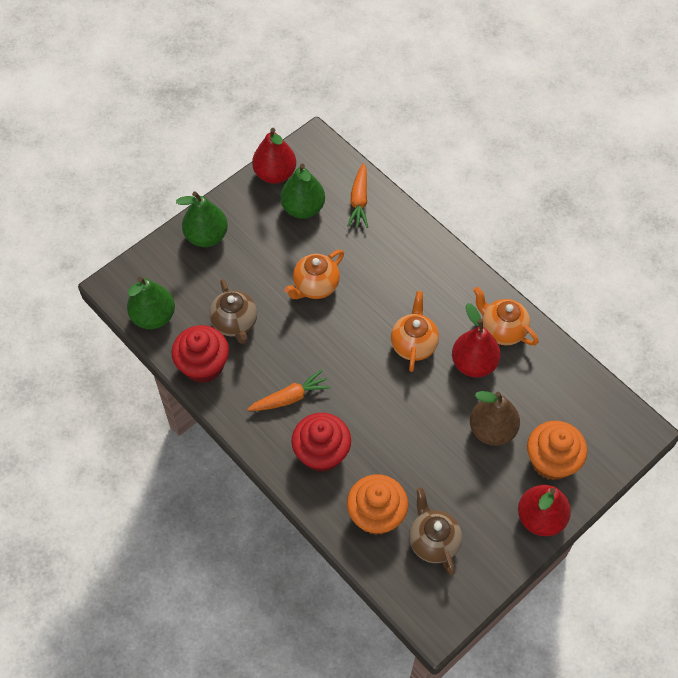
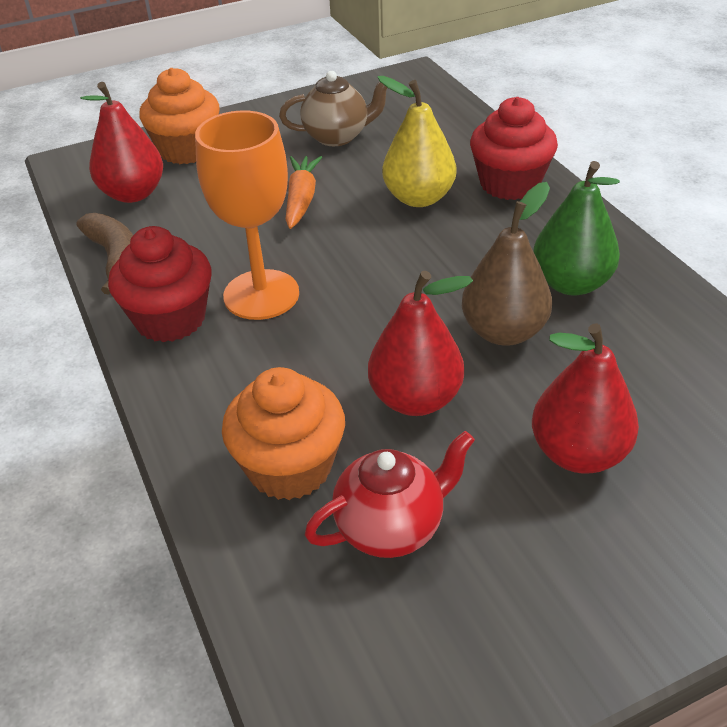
brown banana: 0 -> 1
brown teapot: 2 -> 1
green pear: 3 -> 1
orange carrot: 2 -> 1
orange goblet: 0 -> 1
orange teapot: 3 -> 0
red teapot: 0 -> 1
yellow pear: 0 -> 1

